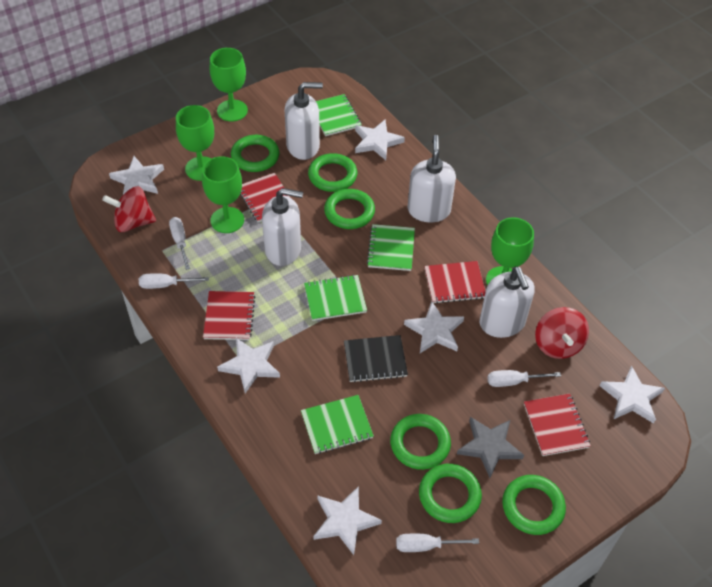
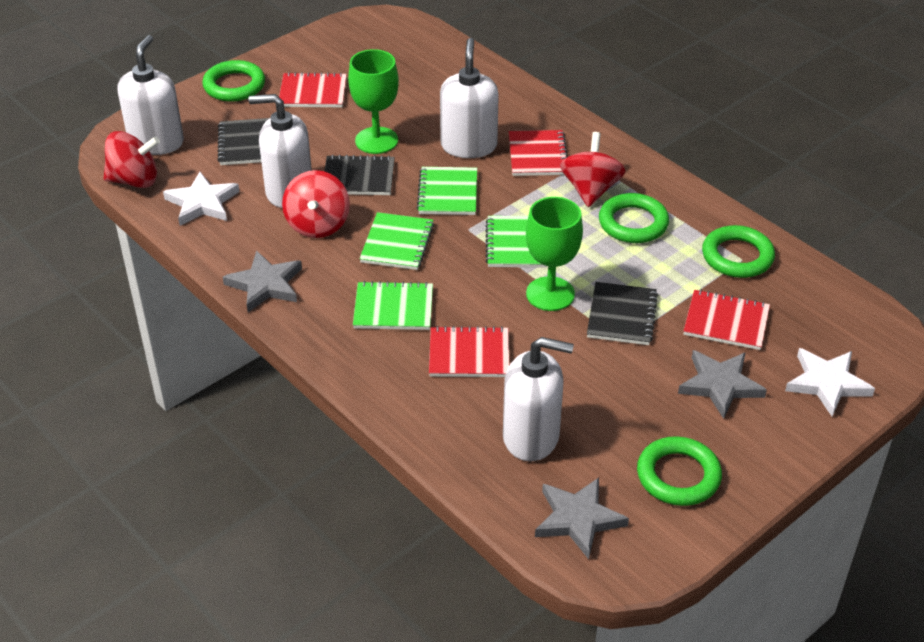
black notebook: 1 -> 3
green goblet: 4 -> 2
green ring: 6 -> 4
grey star: 1 -> 3
red spinning top: 2 -> 3
white screwdriver: 4 -> 0
white star: 6 -> 2

